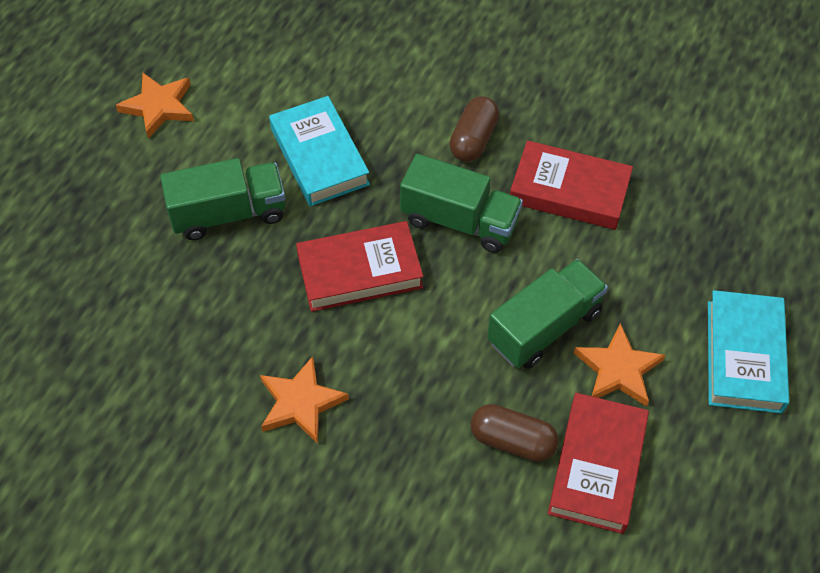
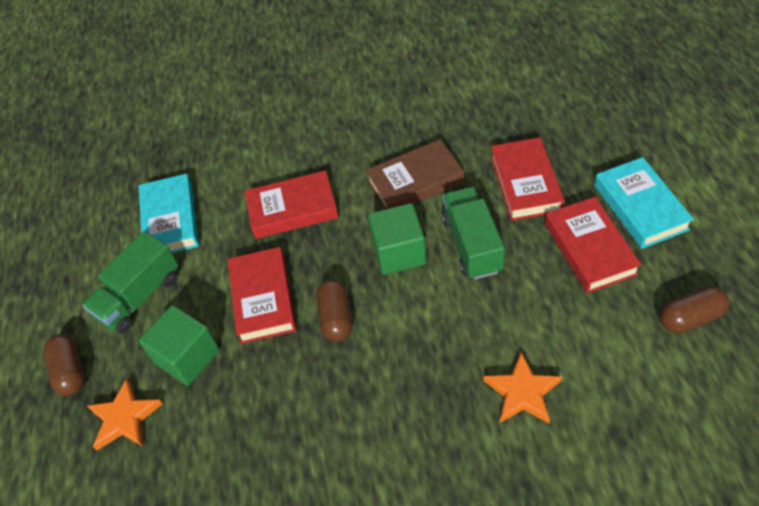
brown book: 0 -> 1
brown capsule: 2 -> 3
green cube: 0 -> 2
green truck: 3 -> 2
orange star: 3 -> 2
red book: 3 -> 4

